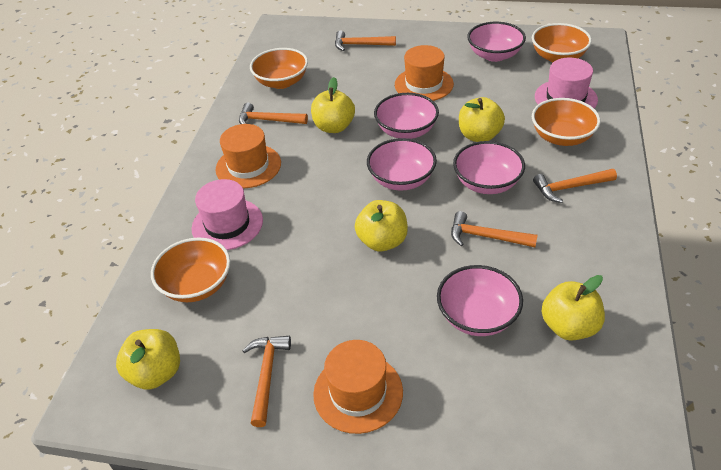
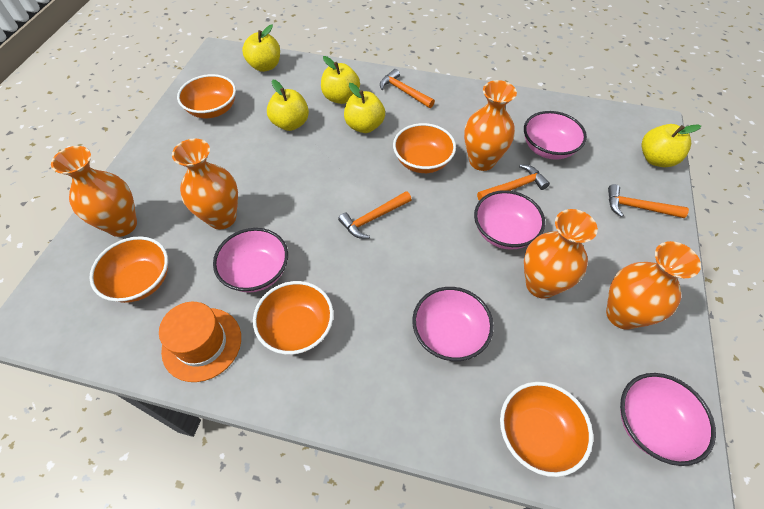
orange bowl: 4 -> 5
orange hammer: 5 -> 4
orange hat: 3 -> 1
orange vase: 0 -> 5
pink hat: 2 -> 0

